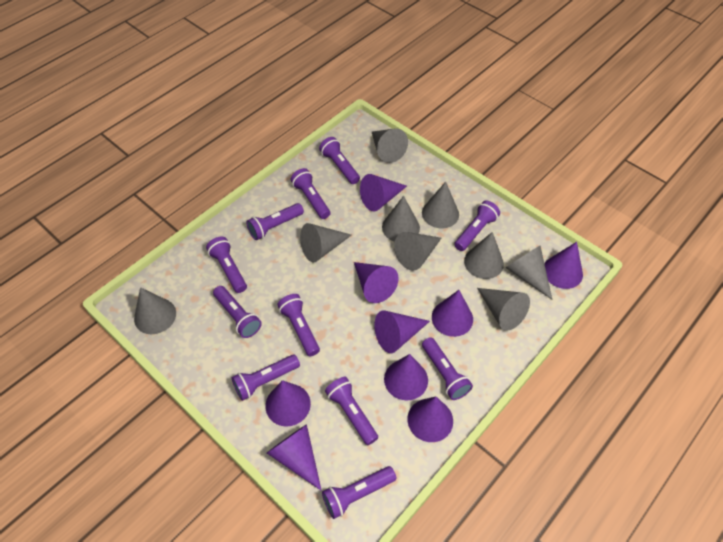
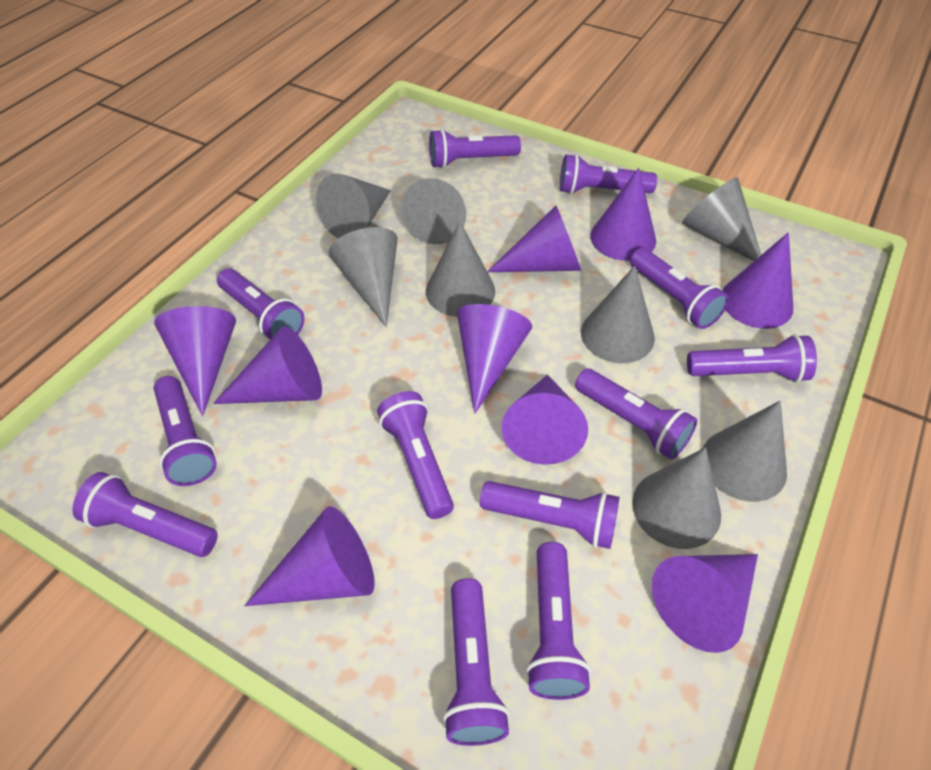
grey cone: 9 -> 8
purple flashlight: 11 -> 12

